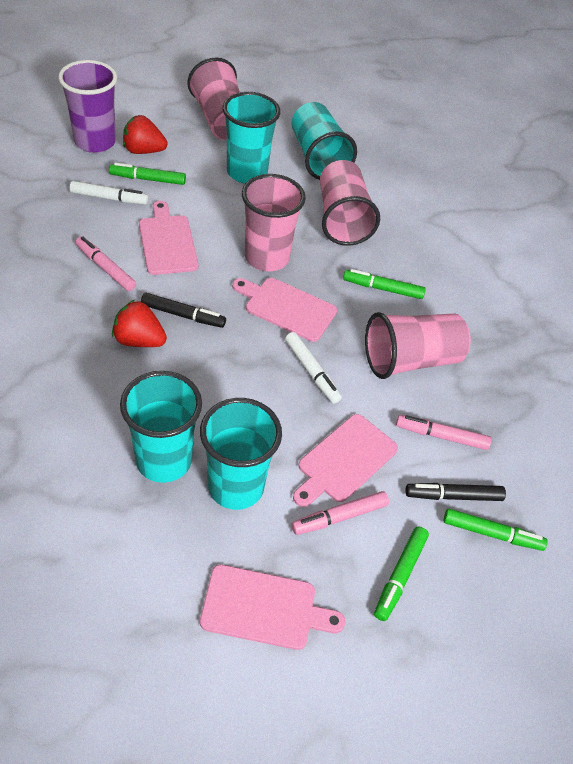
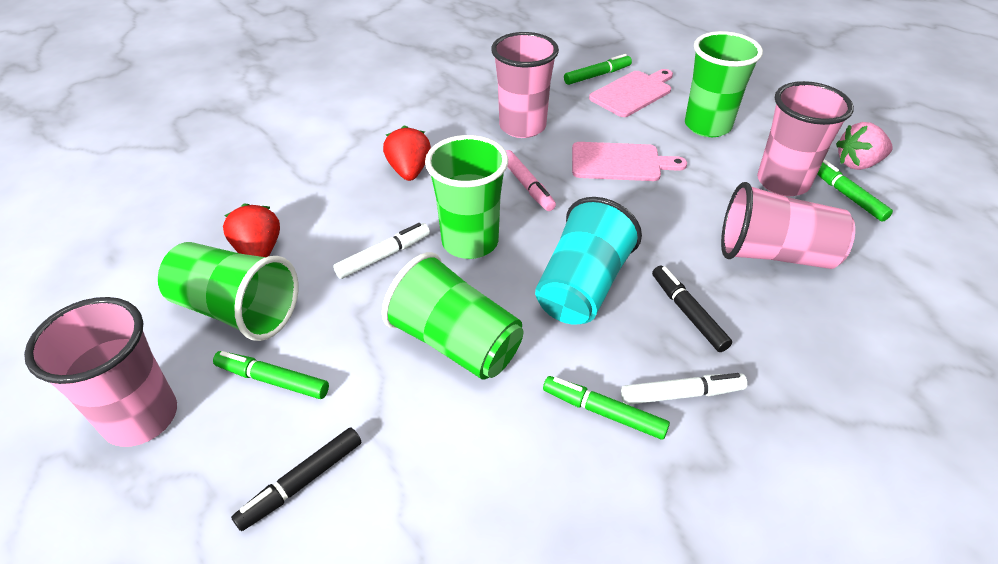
green cup: 0 -> 4
pink cutting board: 4 -> 2
pink marker: 3 -> 1
pink strawberry: 0 -> 1
purple cup: 1 -> 0
turquoise cup: 4 -> 1

